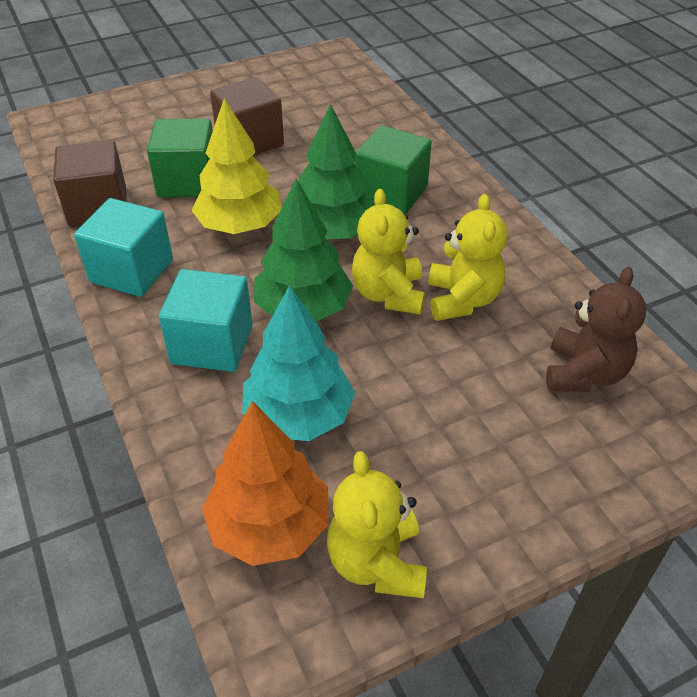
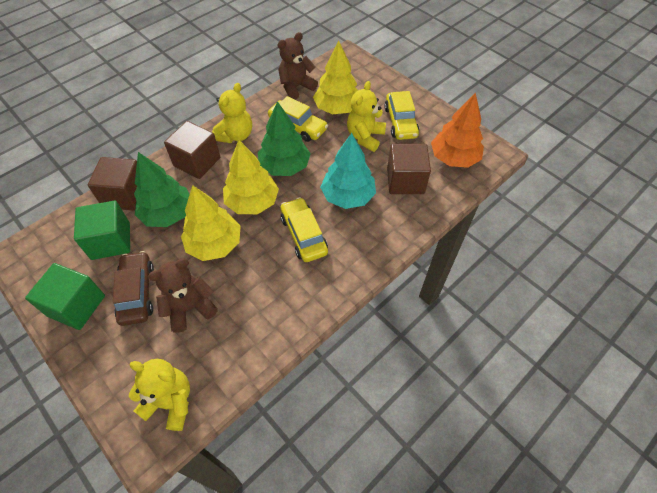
brown car: 0 -> 1
brown cube: 2 -> 3
brown teddy bear: 1 -> 2
turquoise cube: 2 -> 0
yellow car: 0 -> 3
yellow tree: 1 -> 3

